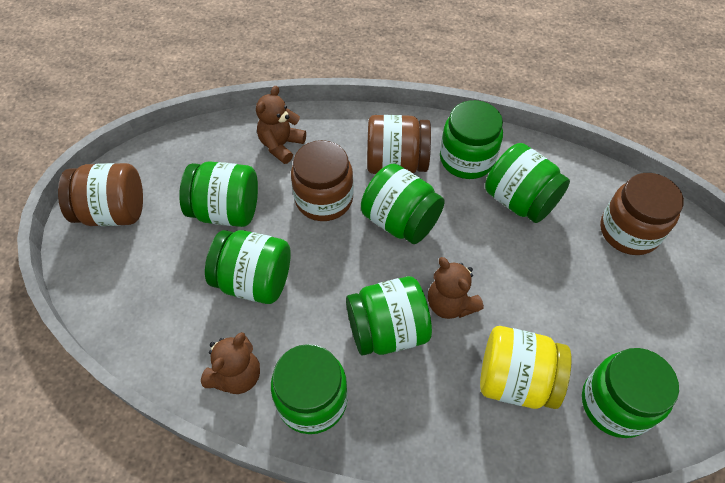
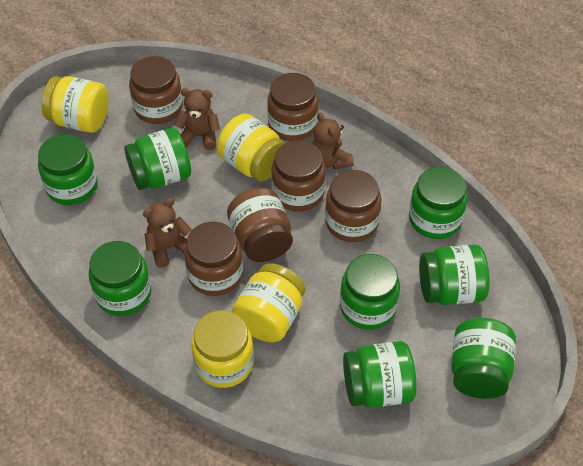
brown jar: 4 -> 6
yellow jar: 1 -> 4

